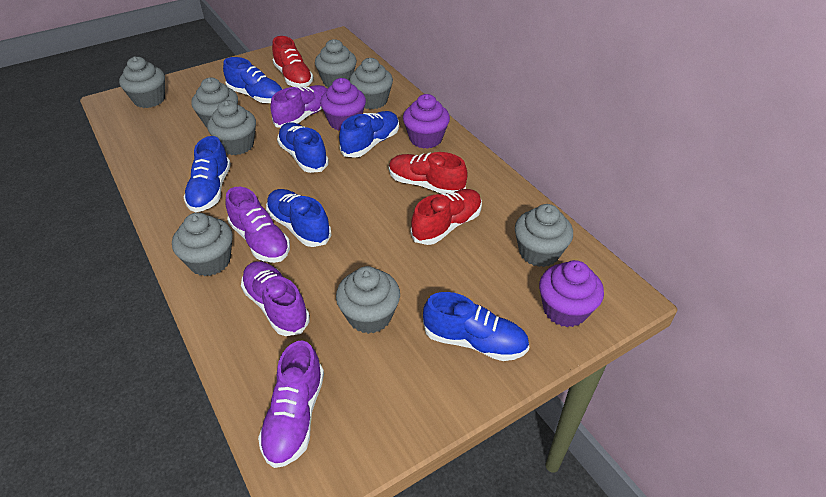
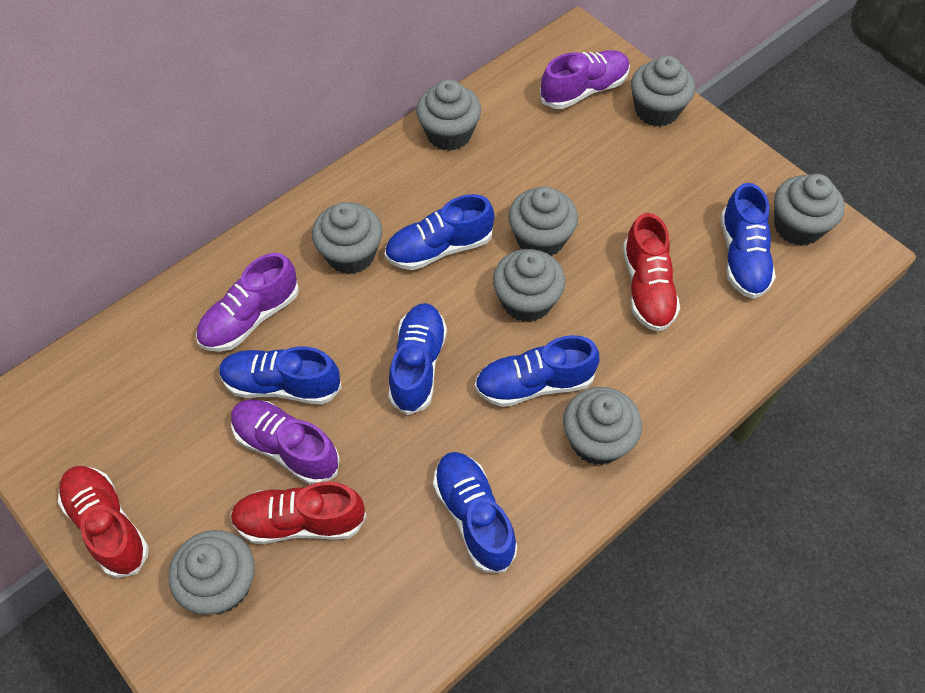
purple cupcake: 3 -> 0
purple shoe: 4 -> 3

